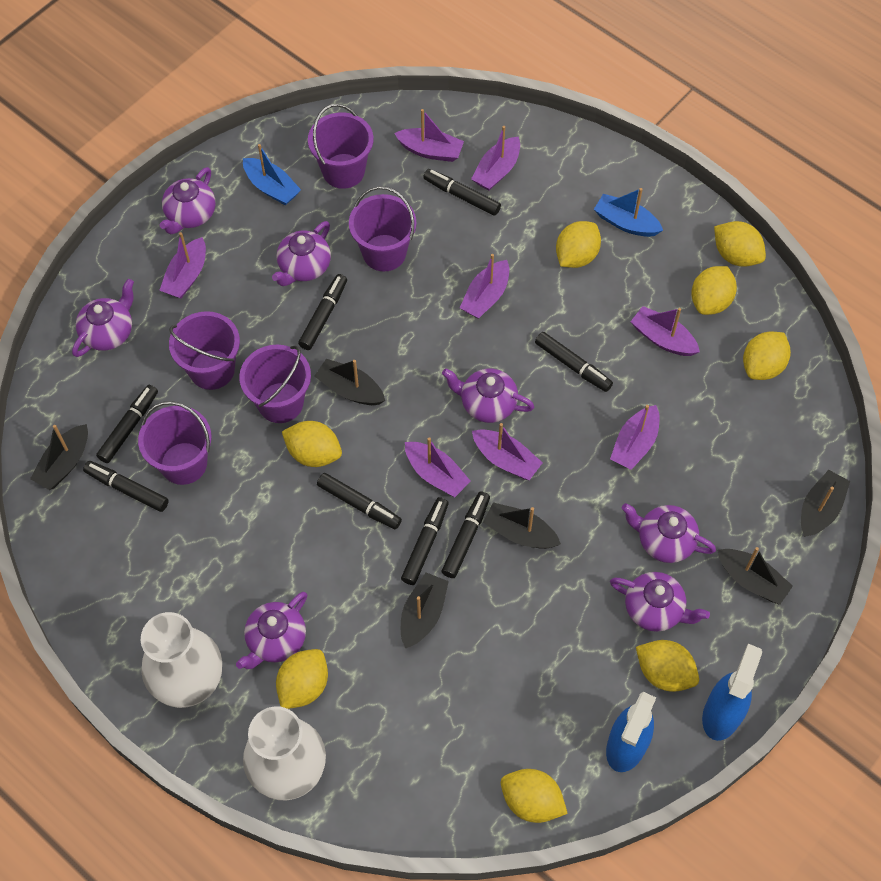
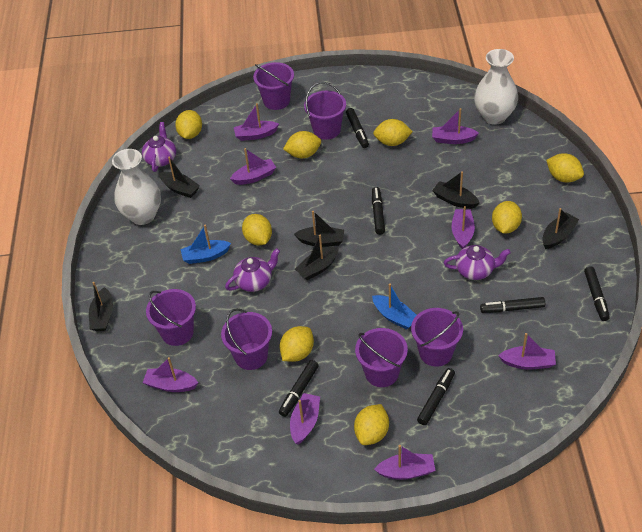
black marker: 8 -> 6
blue spray bottle: 2 -> 0
purple bucket: 5 -> 6
purple teapot: 7 -> 3

